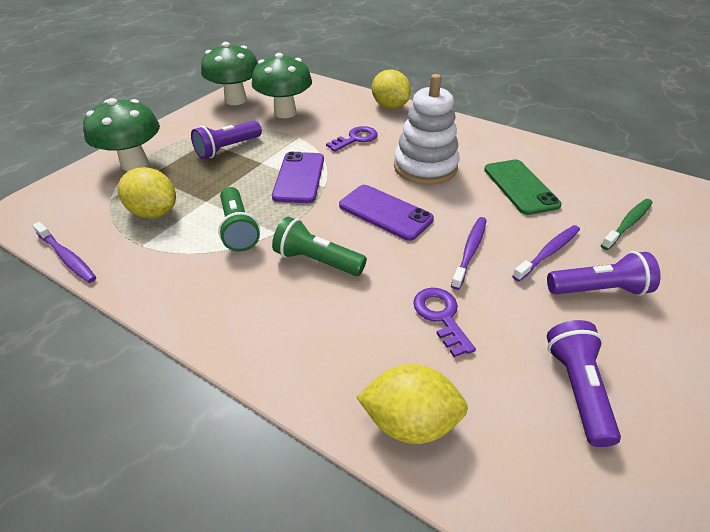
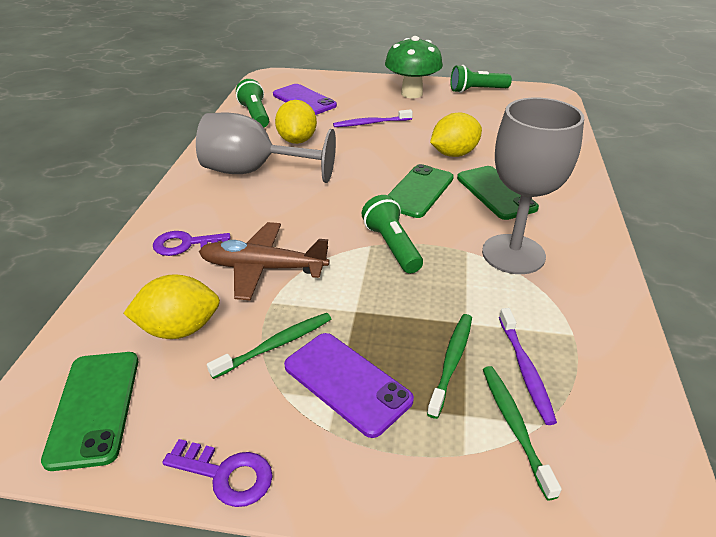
brown plane: 0 -> 1
green flashlight: 2 -> 3
green mushroom: 3 -> 1
green phone: 1 -> 3
green toothbrush: 1 -> 3
grey goblet: 0 -> 2
purple flashlight: 3 -> 0
purple toothbrush: 3 -> 2
white stacking toy: 1 -> 0

